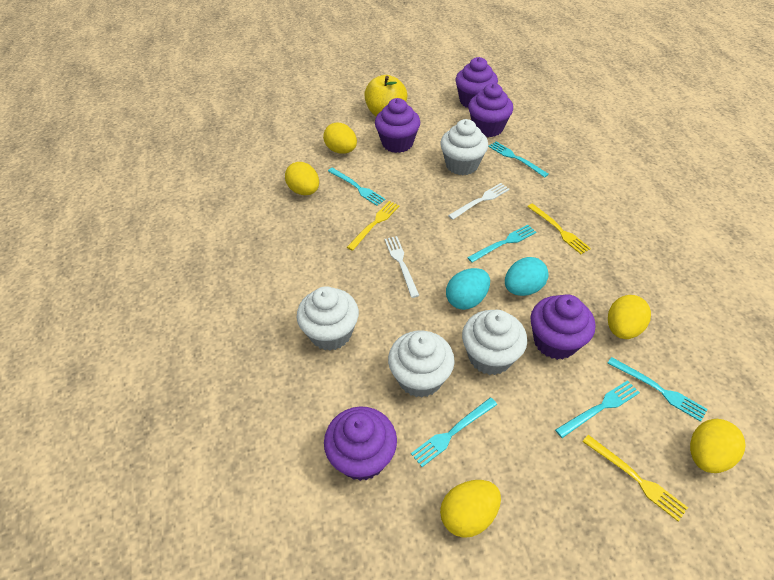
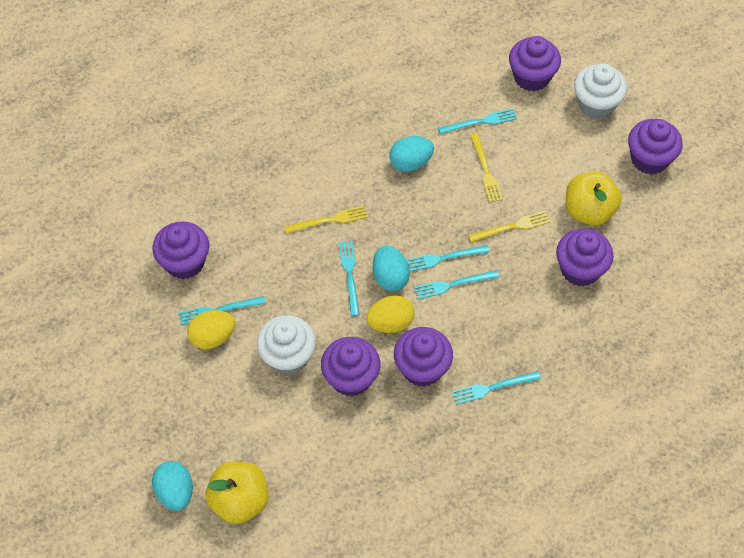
purple cupcake: 5 -> 6
turquoise egg: 2 -> 3
white cupcake: 4 -> 2
white fork: 2 -> 0
yellow apple: 1 -> 2
yellow egg: 5 -> 2

